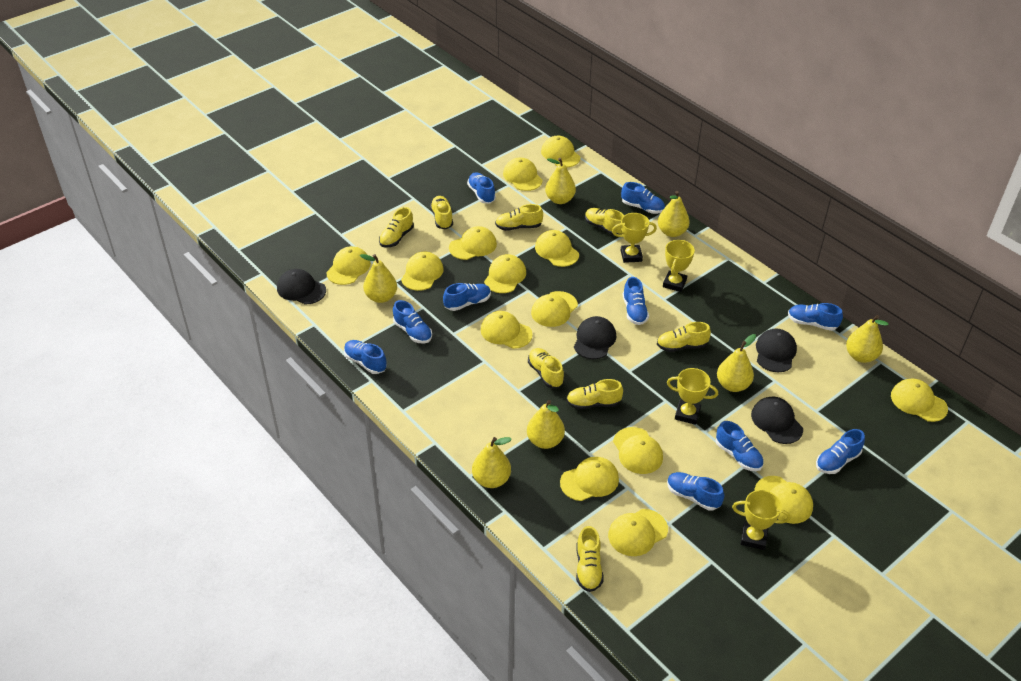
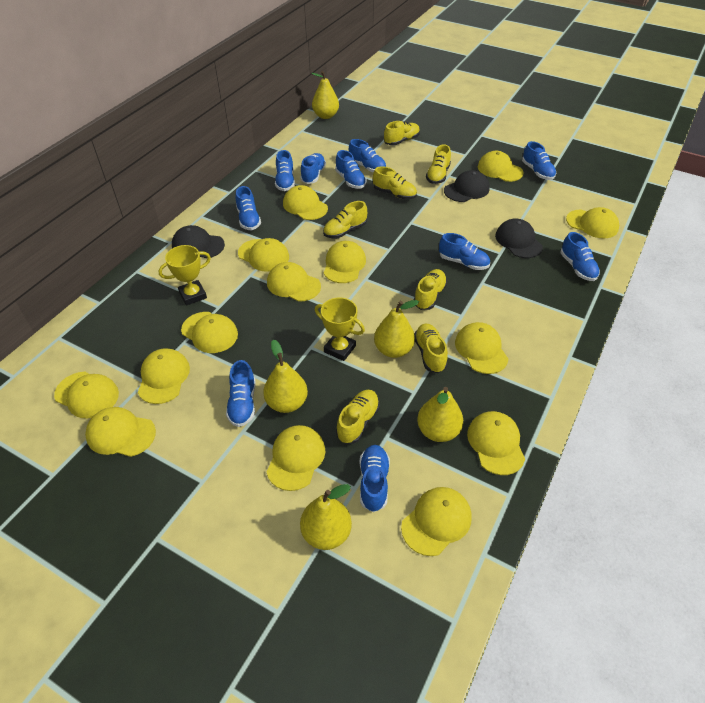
black cap: 4 -> 3
yellow pear: 7 -> 5
yellow shoe: 8 -> 7
yellow trophy: 4 -> 2

